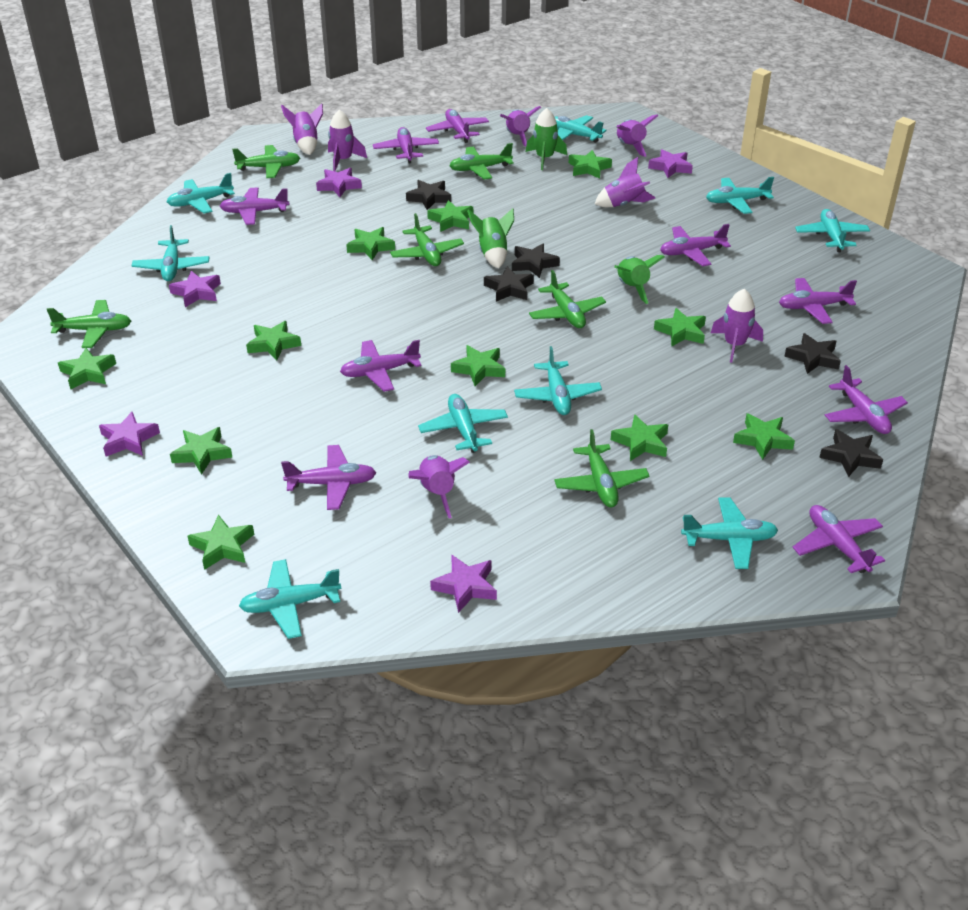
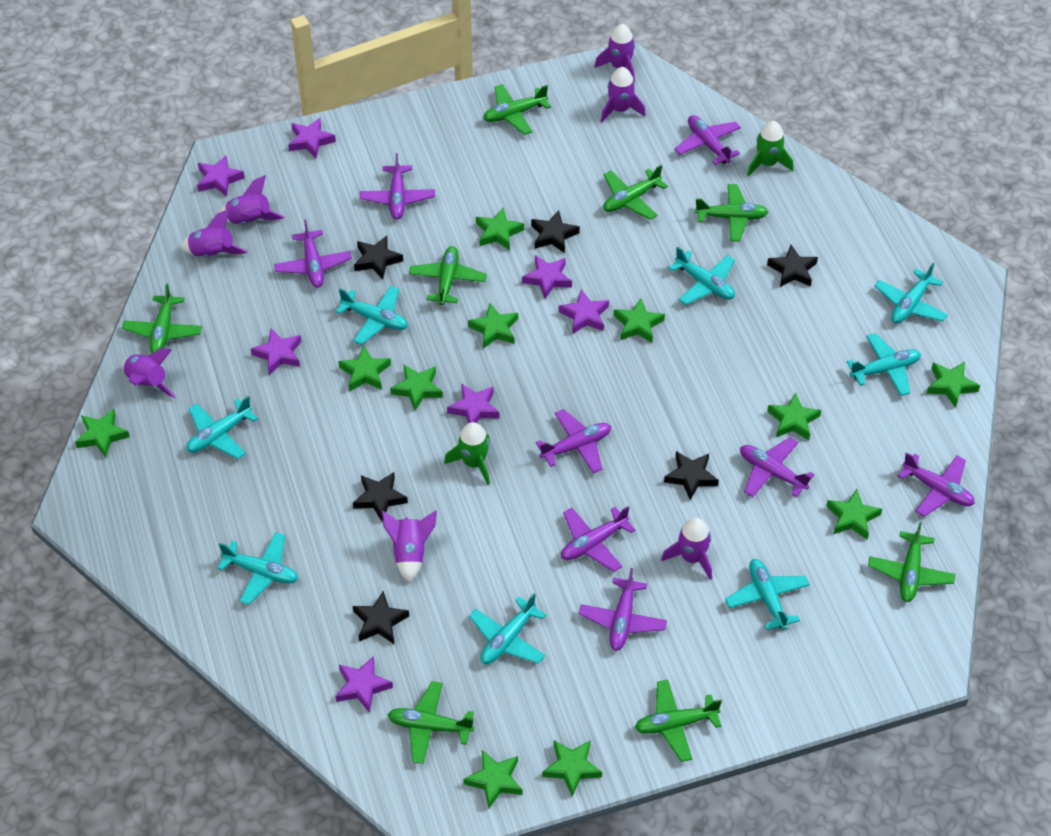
black star: 5 -> 6
green plane: 6 -> 8
green rocket: 3 -> 2
purple plane: 9 -> 8
purple star: 5 -> 7
turquoise plane: 9 -> 8

